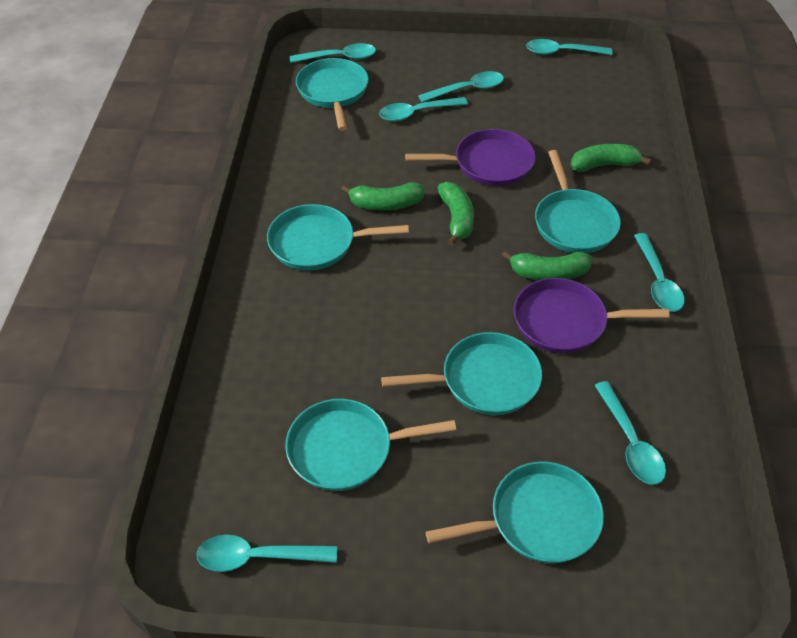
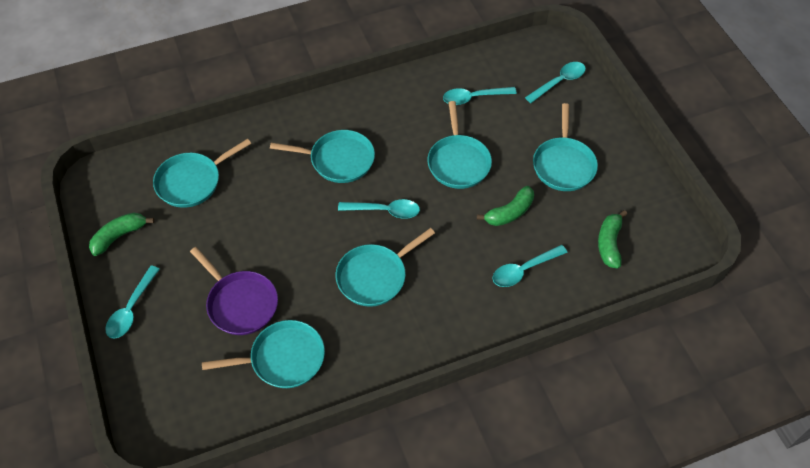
green banana: 4 -> 3
purple pan: 2 -> 1
turquoise spoon: 7 -> 5

